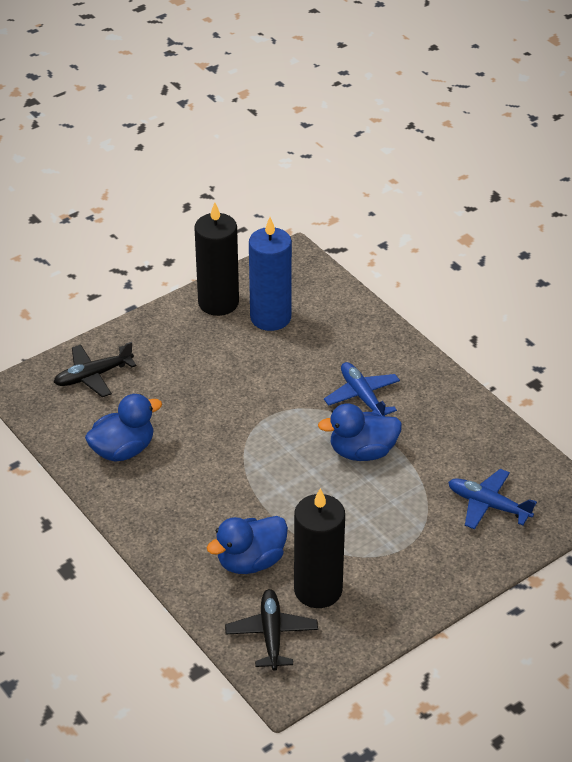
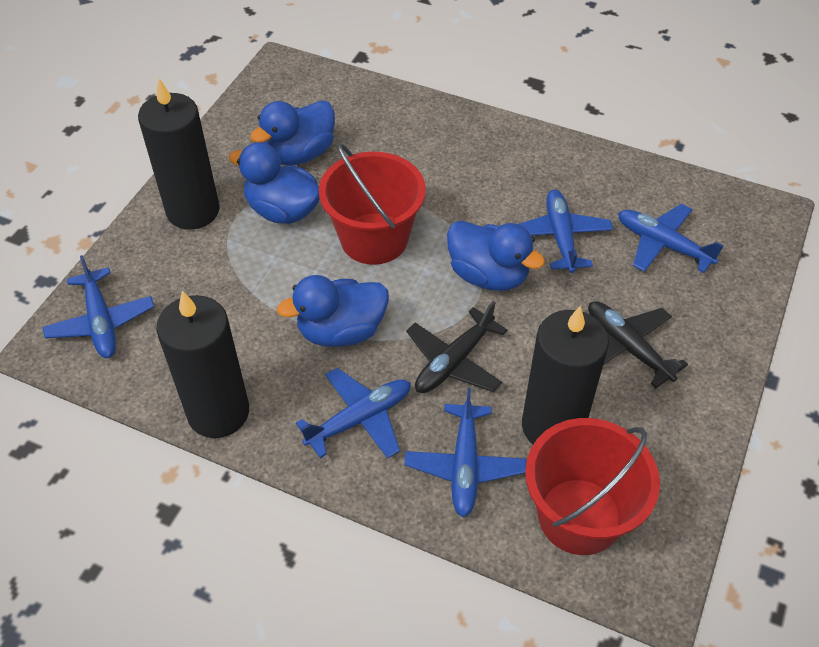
black candle: 2 -> 3
blue candle: 1 -> 0
blue duck: 3 -> 4
blue plane: 2 -> 5
red bucket: 0 -> 2

